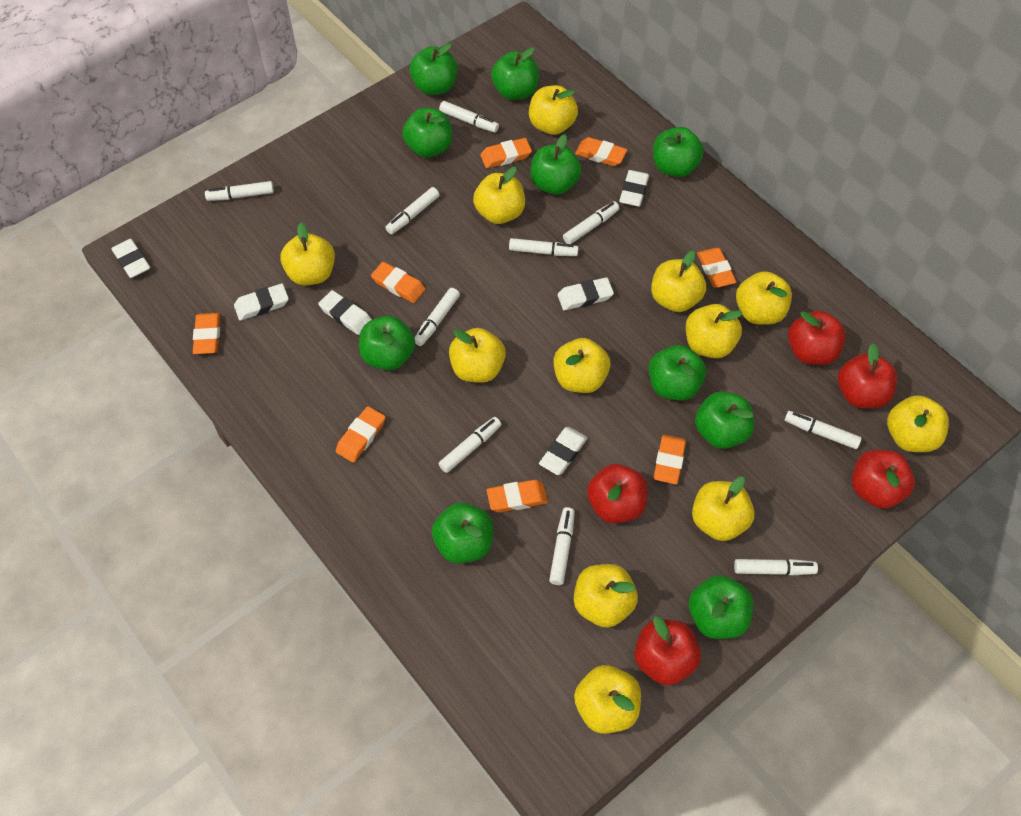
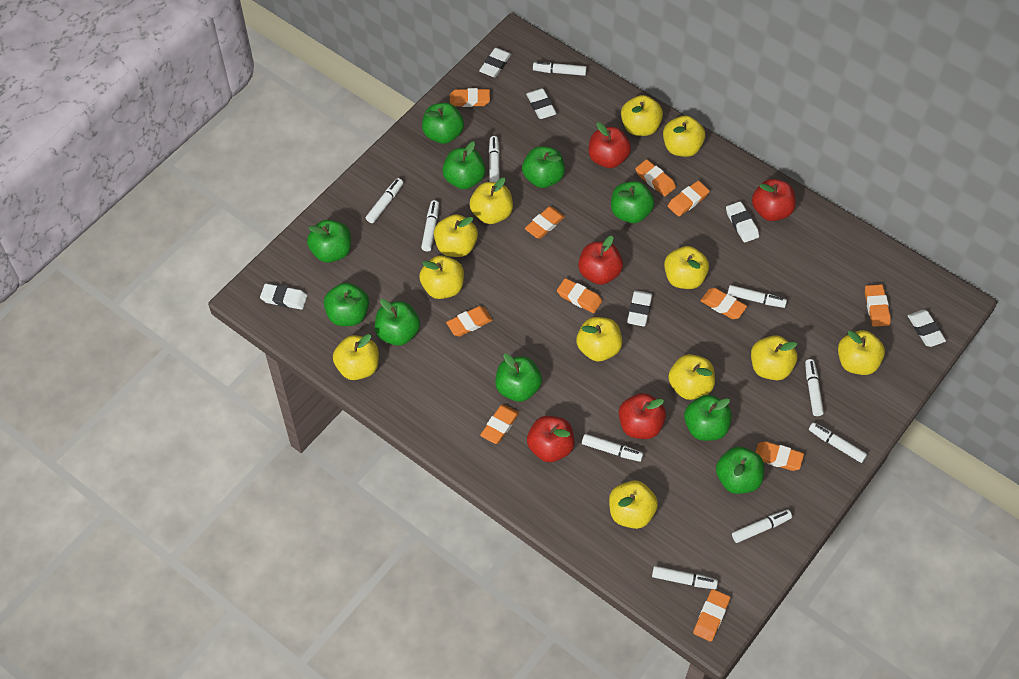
orange eraser: 8 -> 11

